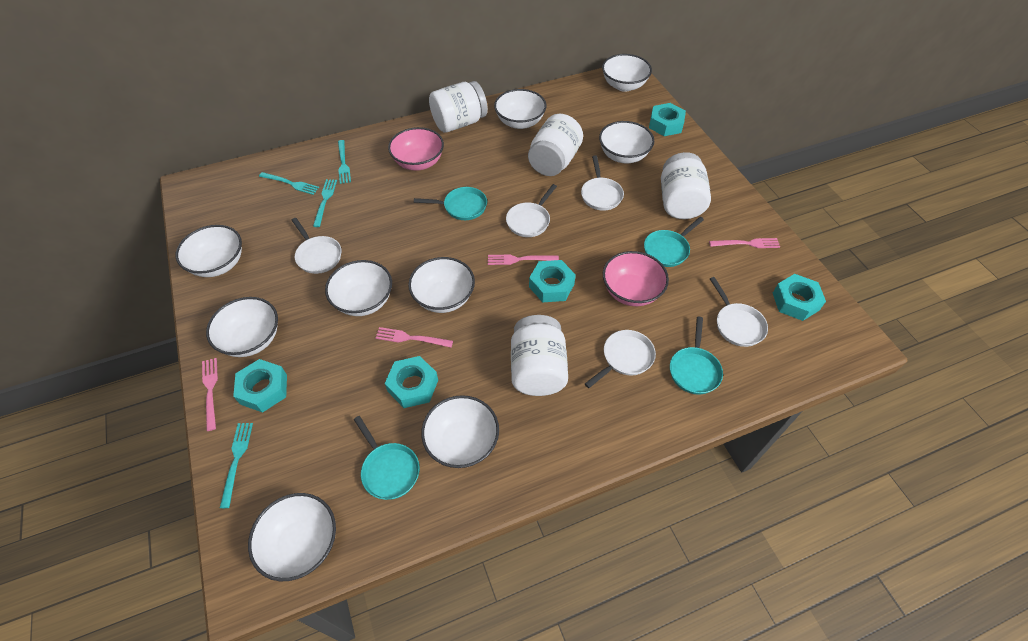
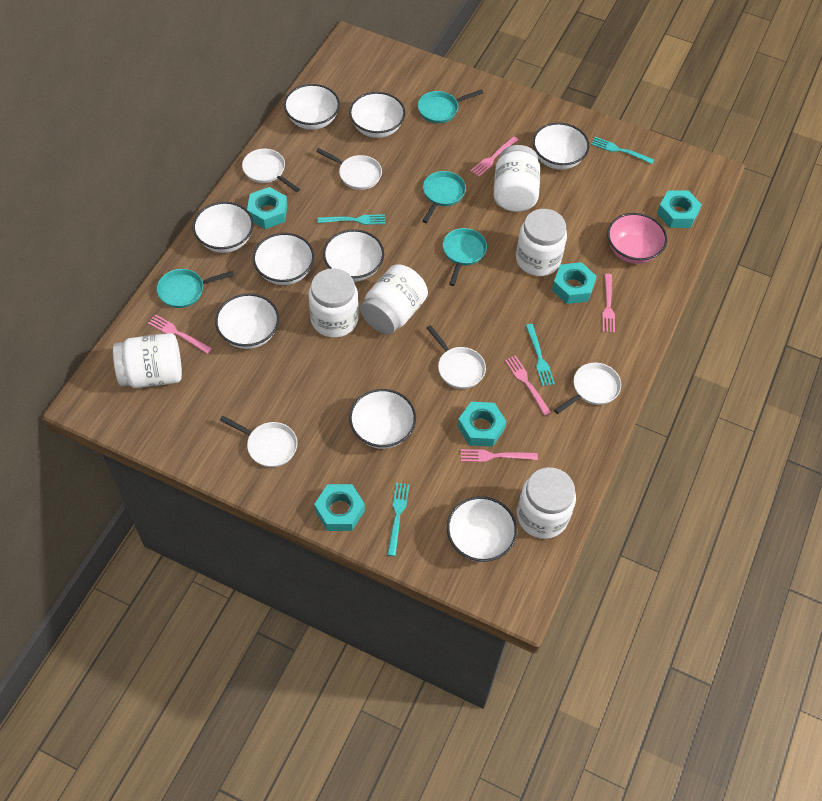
pink bowl: 2 -> 1
pink fork: 4 -> 5
white jar: 4 -> 6

